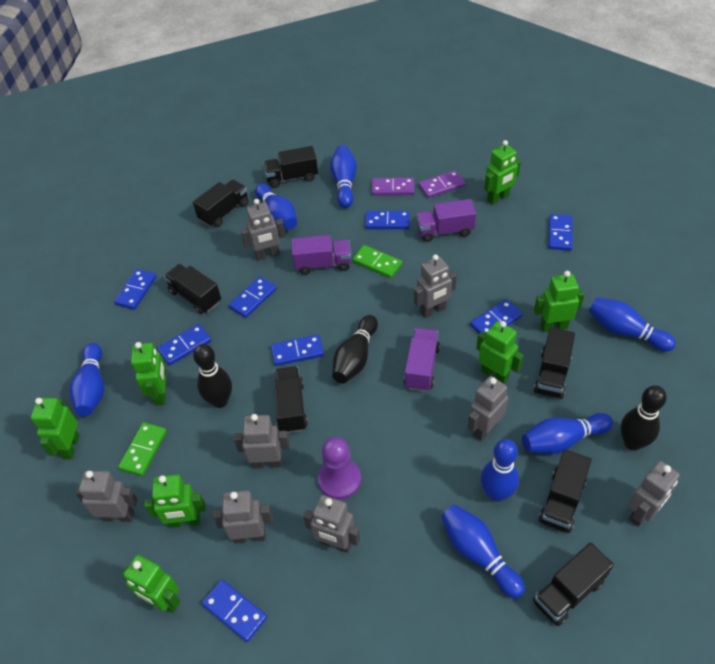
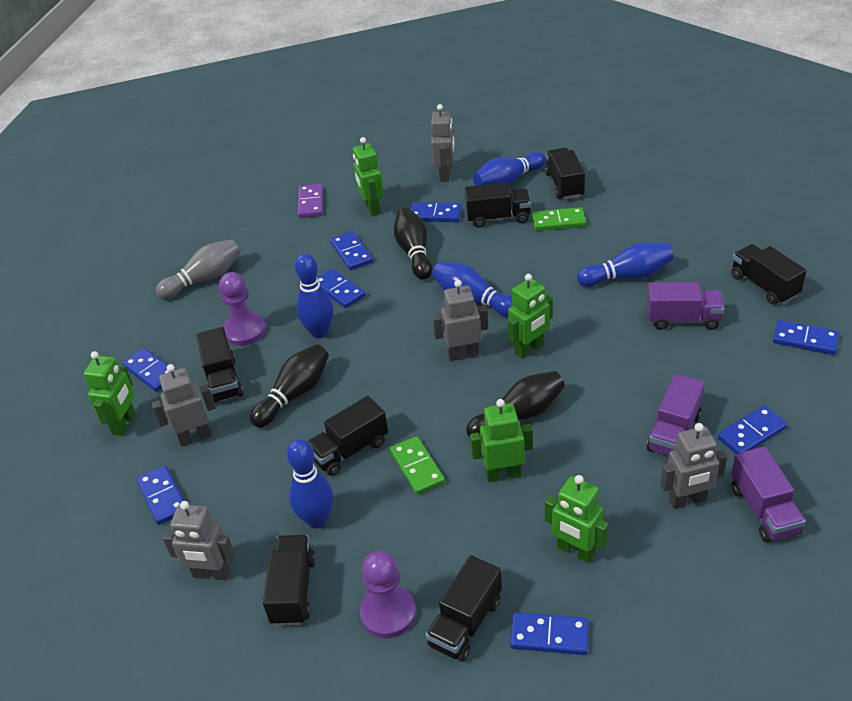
blue bowling pin: 7 -> 5
green robot: 7 -> 5
grey bowling pin: 0 -> 1
grey robot: 8 -> 5
purple domino: 2 -> 1
purple pawn: 1 -> 2

